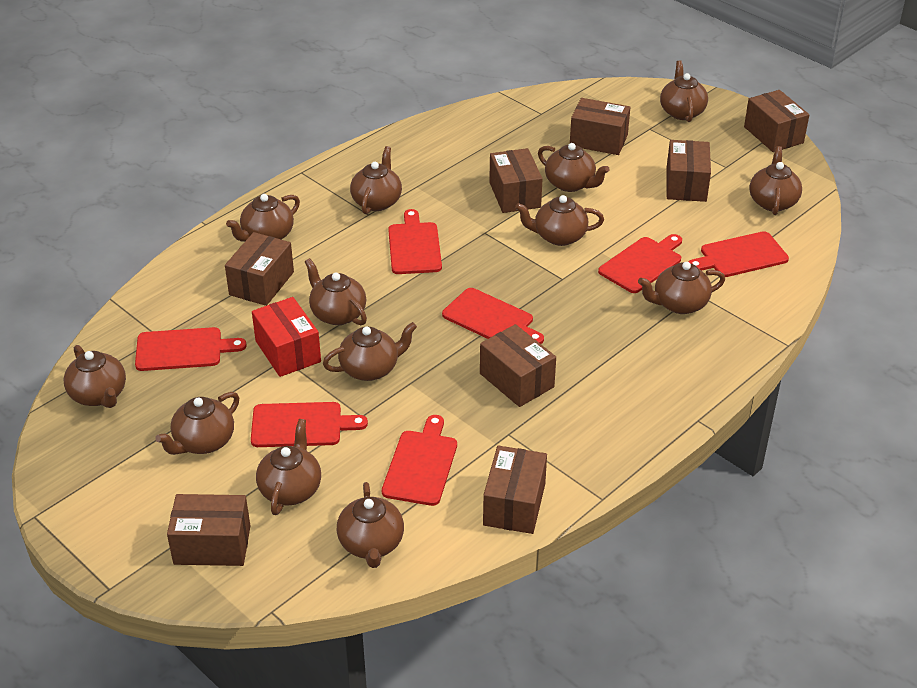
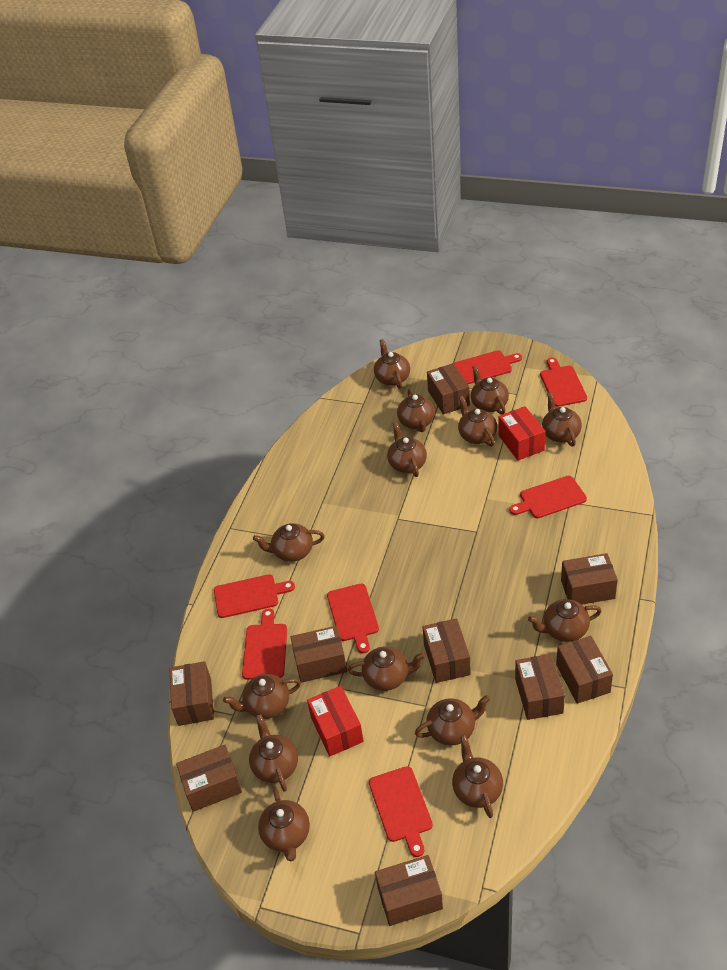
brown box: 8 -> 9
brown teapot: 13 -> 14
red box: 1 -> 2

